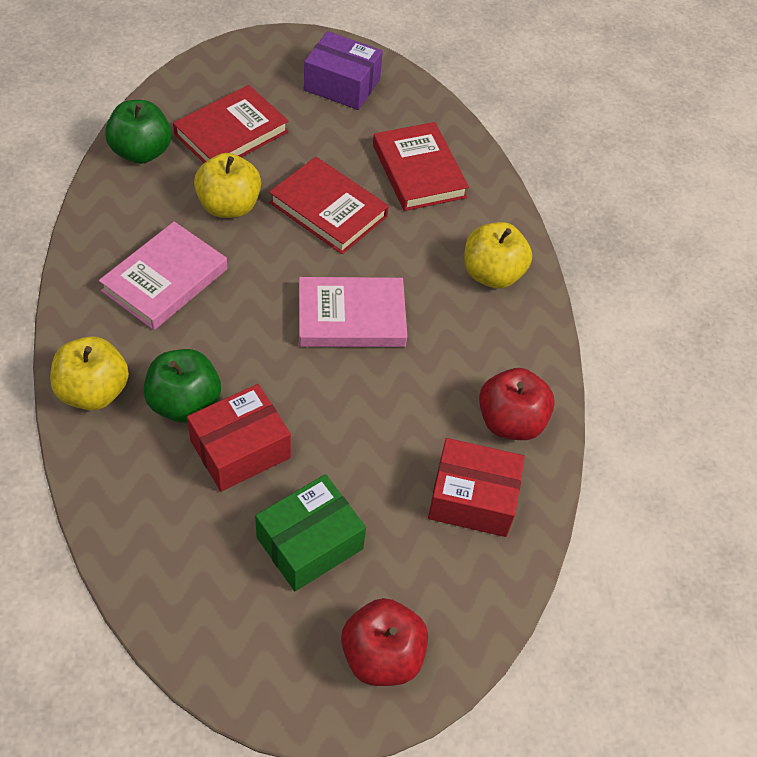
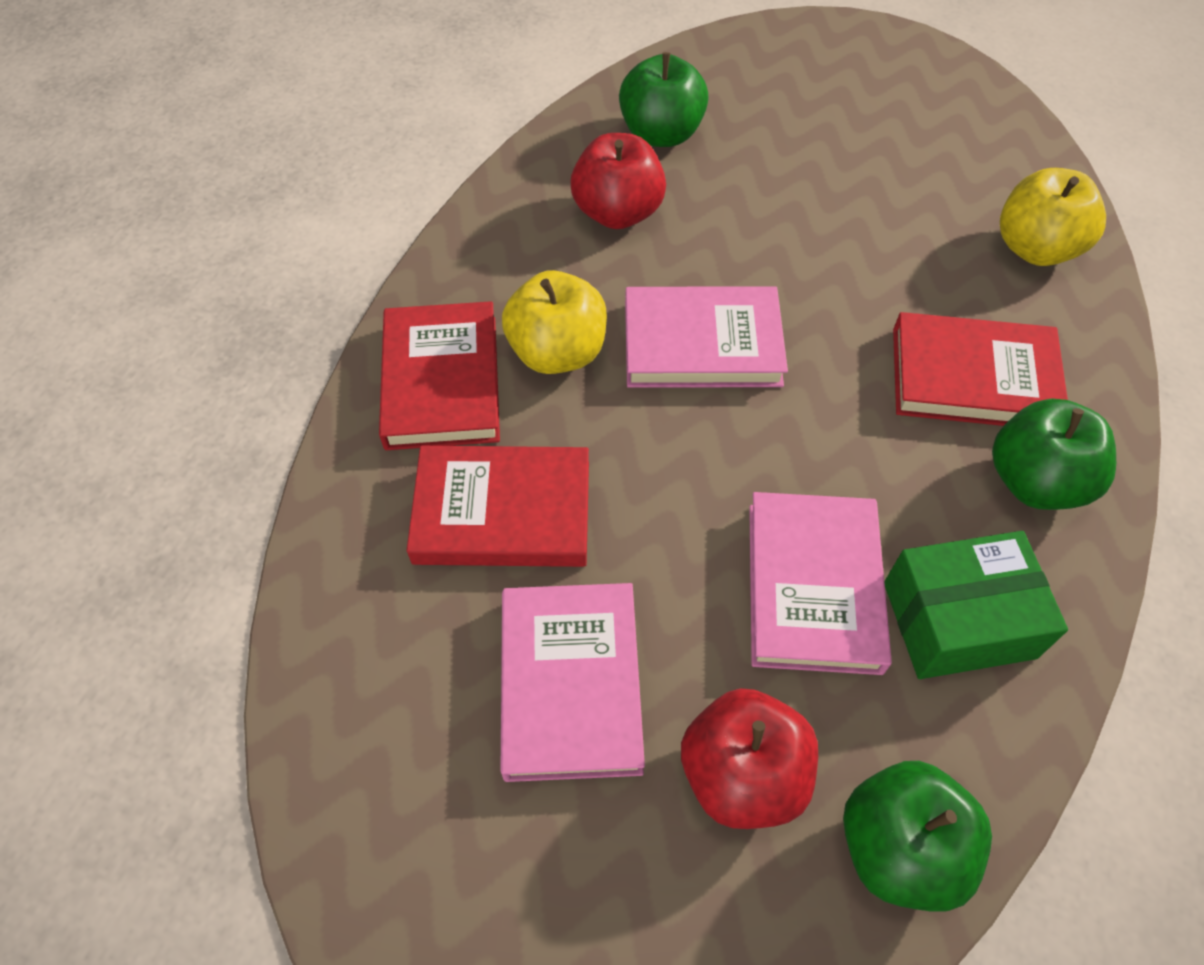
green apple: 2 -> 3
pink book: 2 -> 3
purple box: 1 -> 0
red box: 2 -> 0
yellow apple: 3 -> 2

